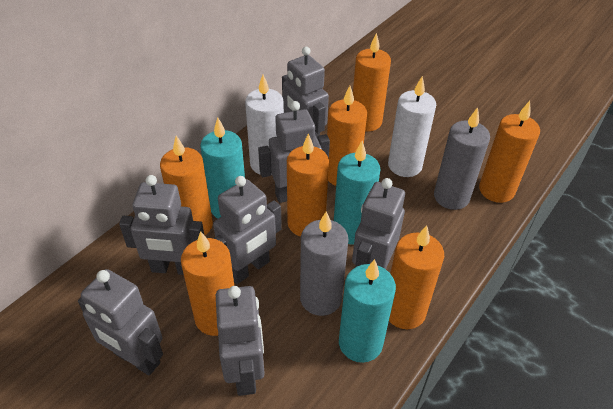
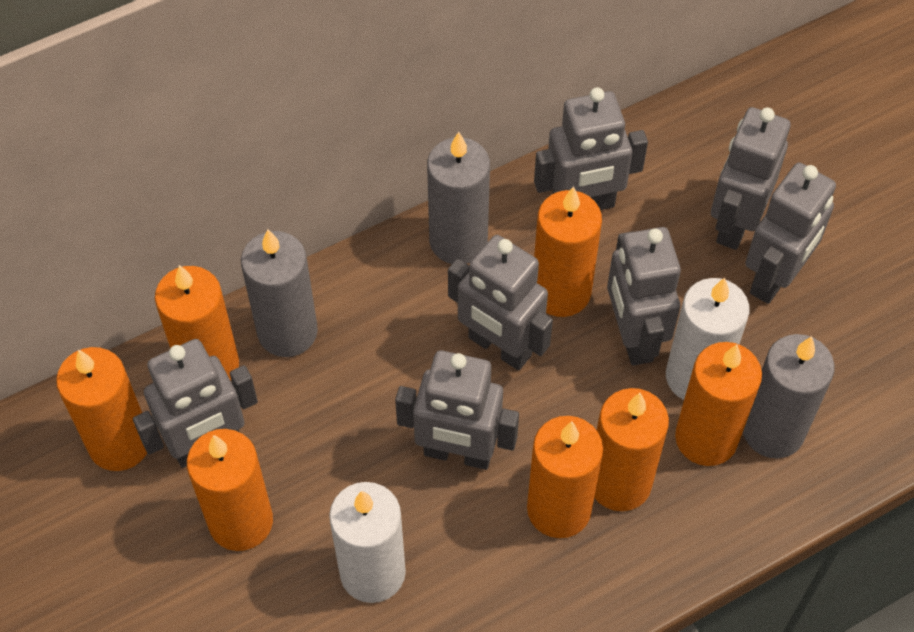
grey candle: 2 -> 3
turquoise candle: 3 -> 0

